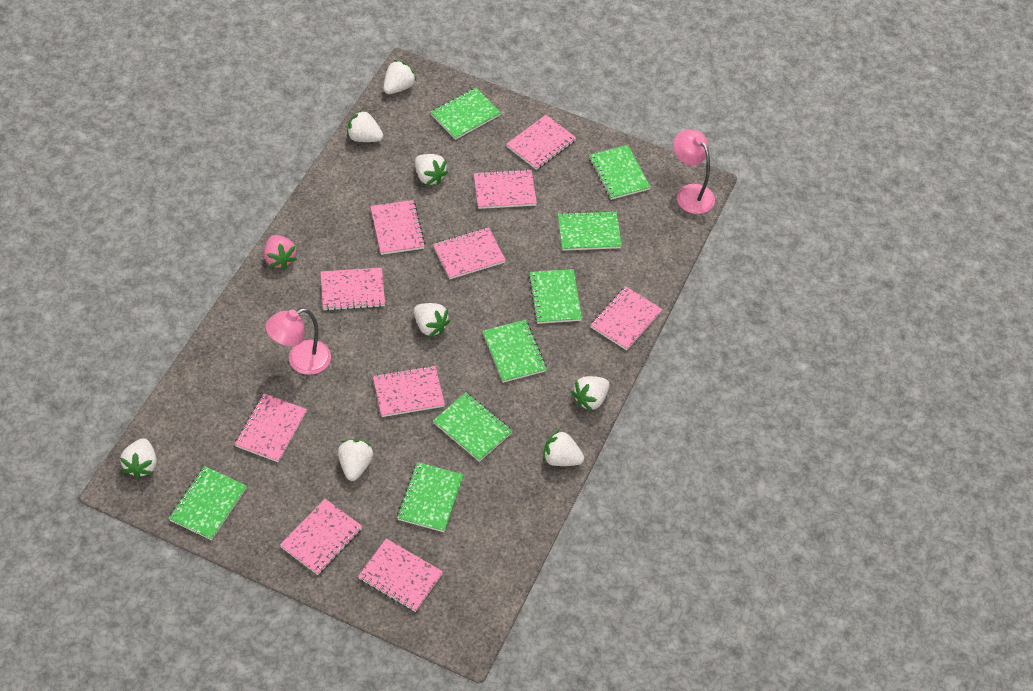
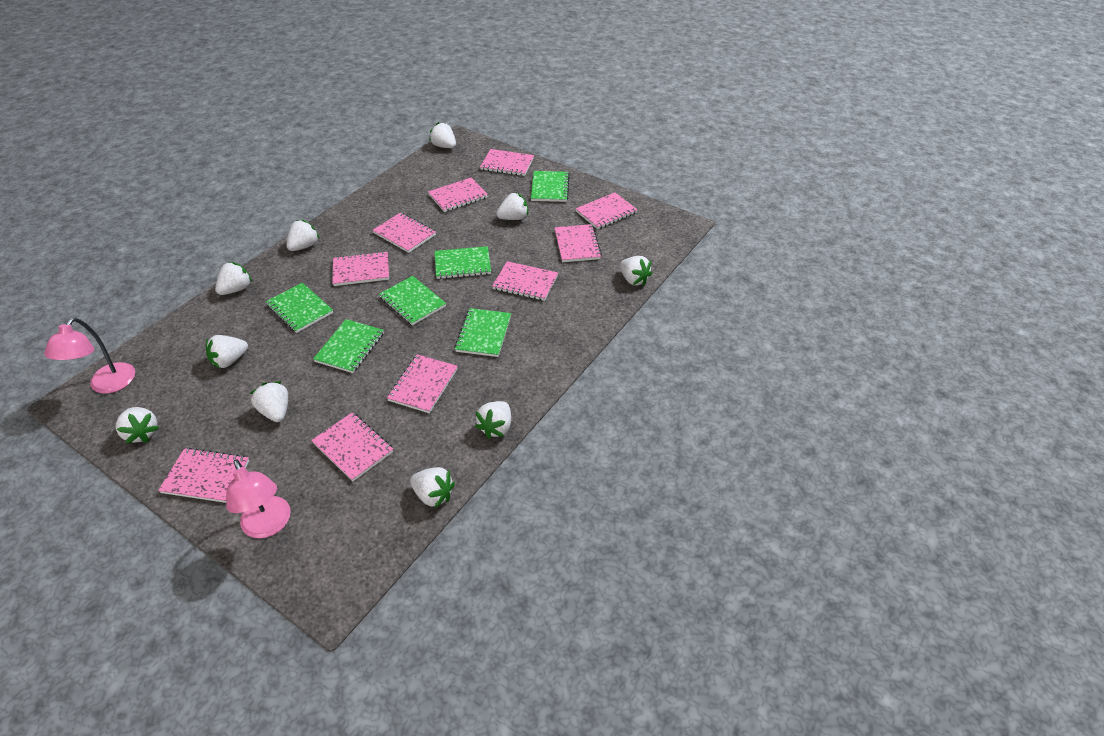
green notebook: 8 -> 6
pink strawberry: 1 -> 0
white strawberry: 8 -> 10

